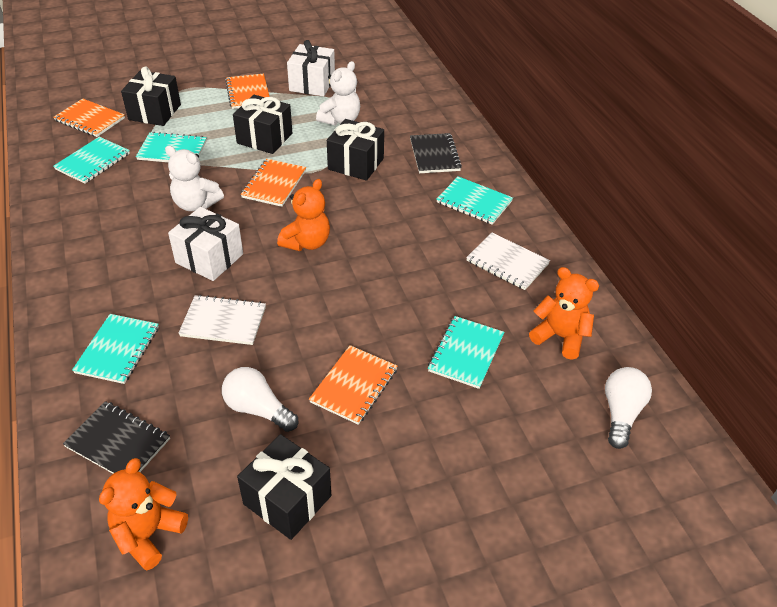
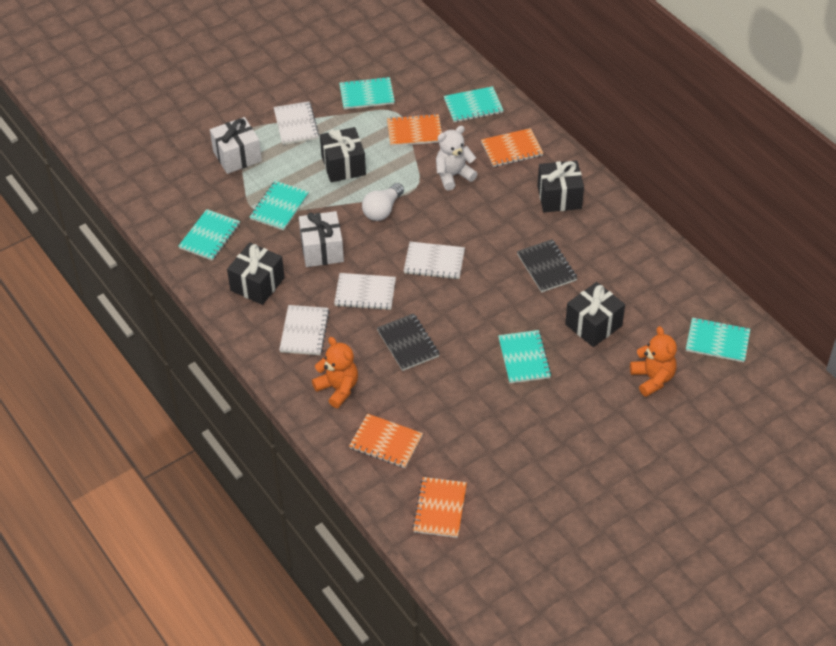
orange teddy bear: 3 -> 2
turquoise notebook: 5 -> 6
white light bulb: 2 -> 1
white notebook: 2 -> 4
white teddy bear: 2 -> 1

